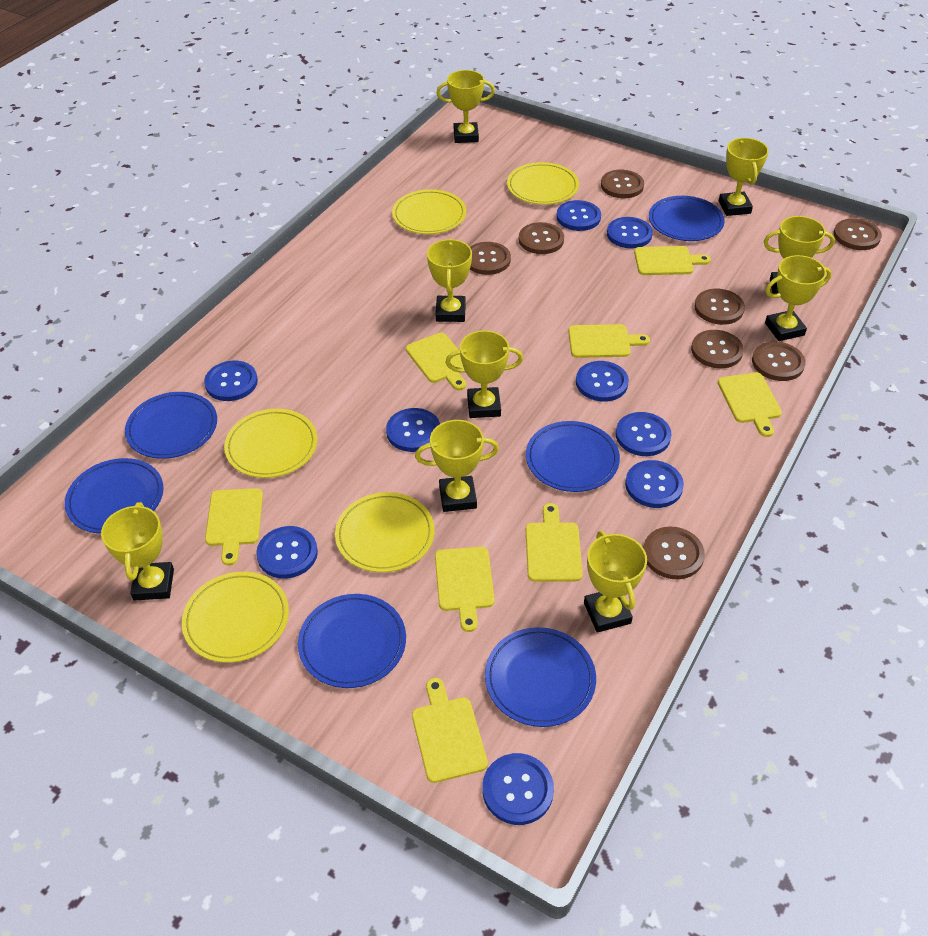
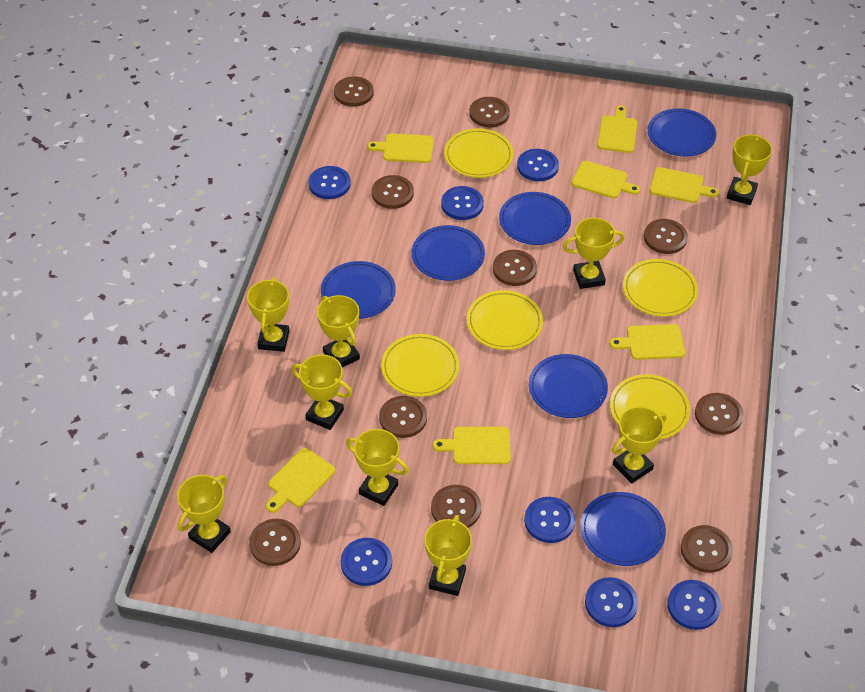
blue button: 9 -> 7
brown button: 8 -> 10
yellow cutting board: 8 -> 7

